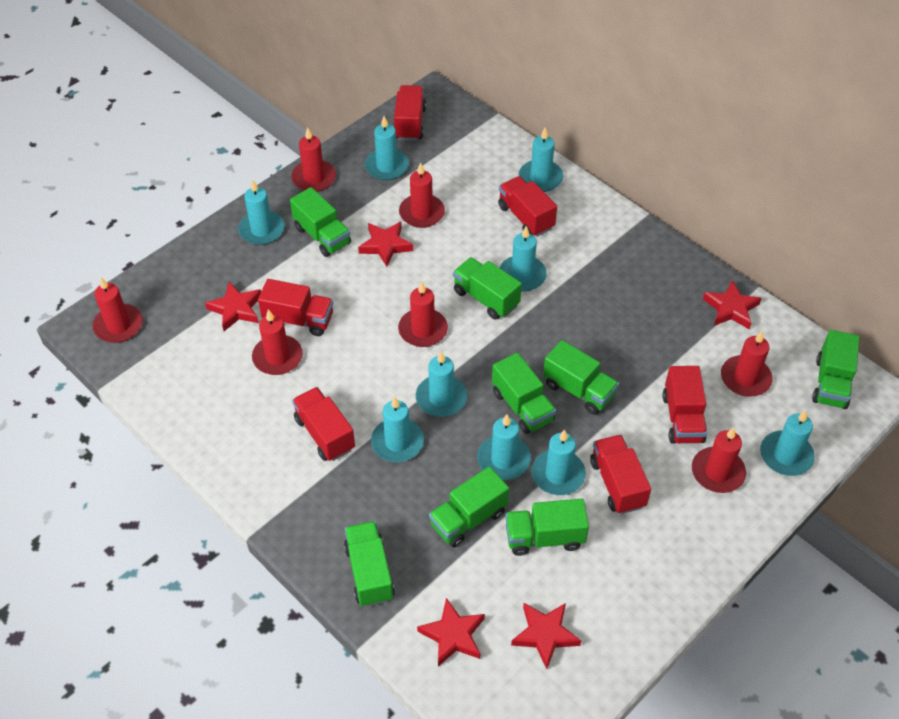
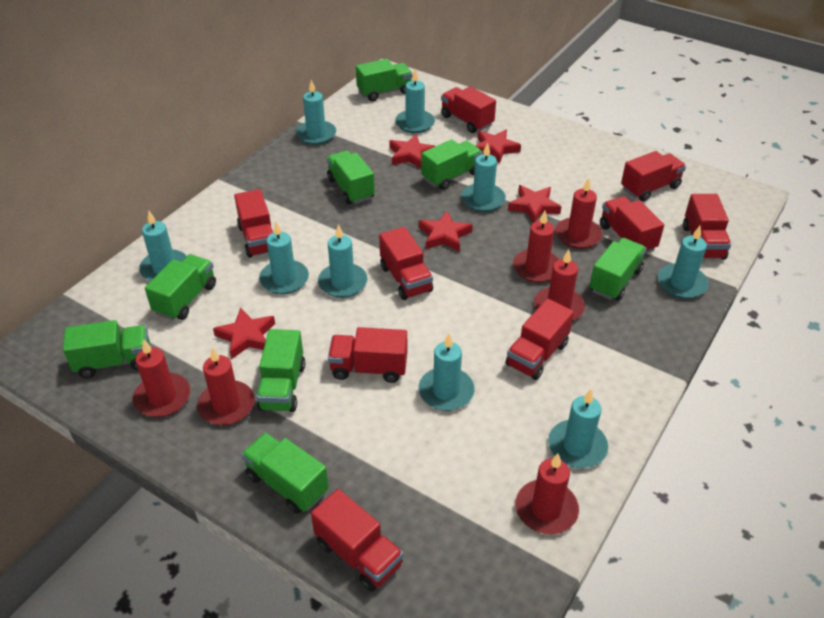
red candle: 7 -> 6
red truck: 6 -> 9

